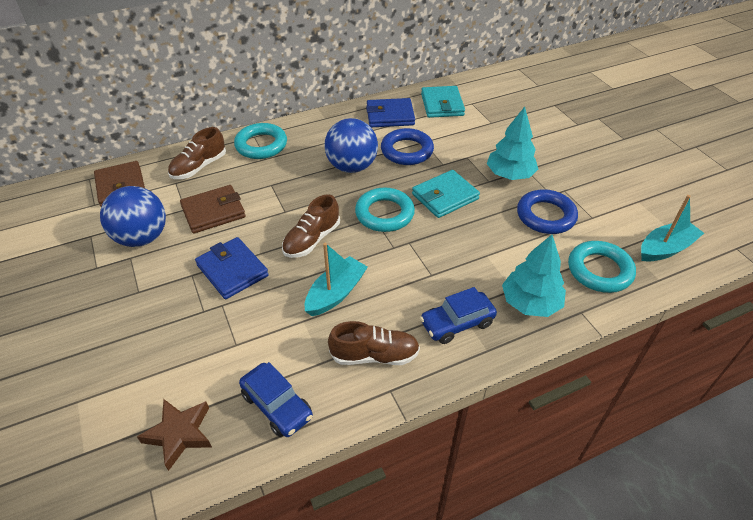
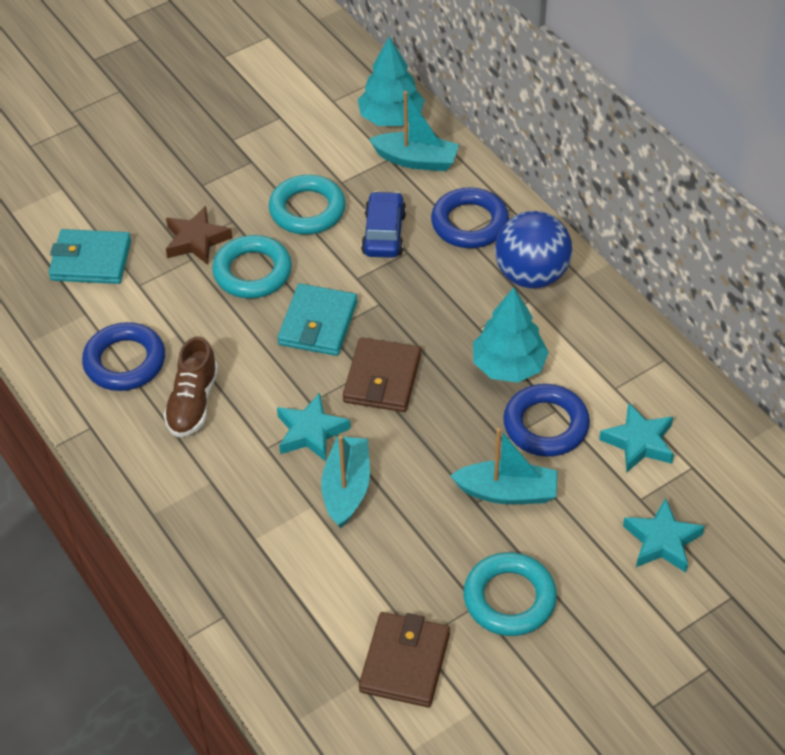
blue ball: 2 -> 1
blue car: 2 -> 1
blue ring: 2 -> 3
blue wallet: 2 -> 0
brown shoe: 3 -> 1
turquoise boat: 2 -> 3
turquoise star: 0 -> 3

